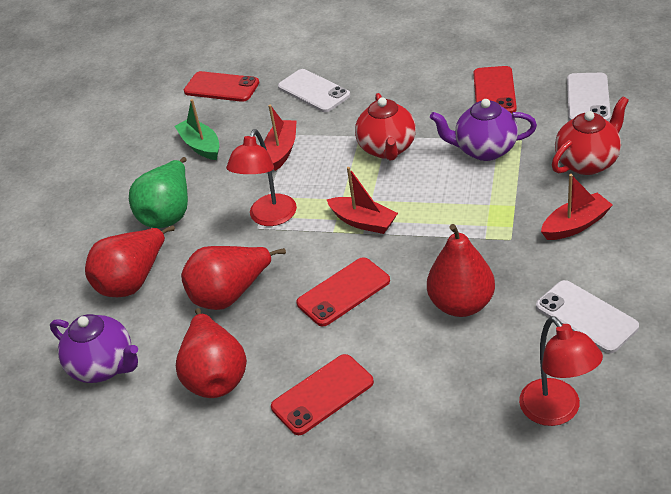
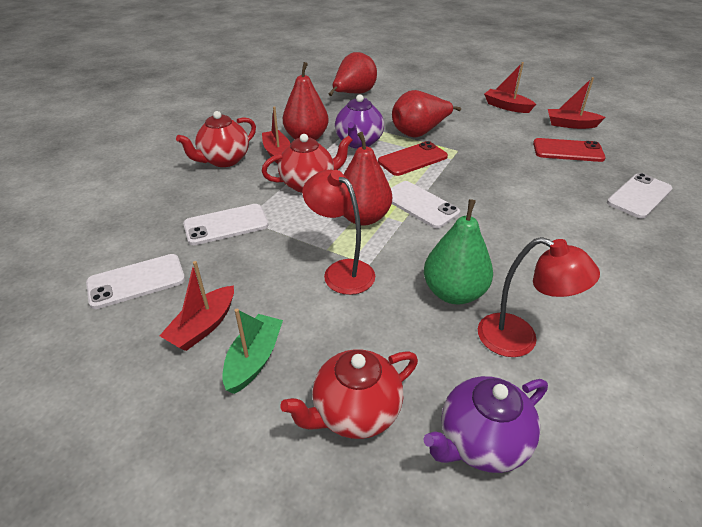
red boat: 3 -> 4
red phone: 4 -> 2
red teapot: 2 -> 3
white phone: 3 -> 4

